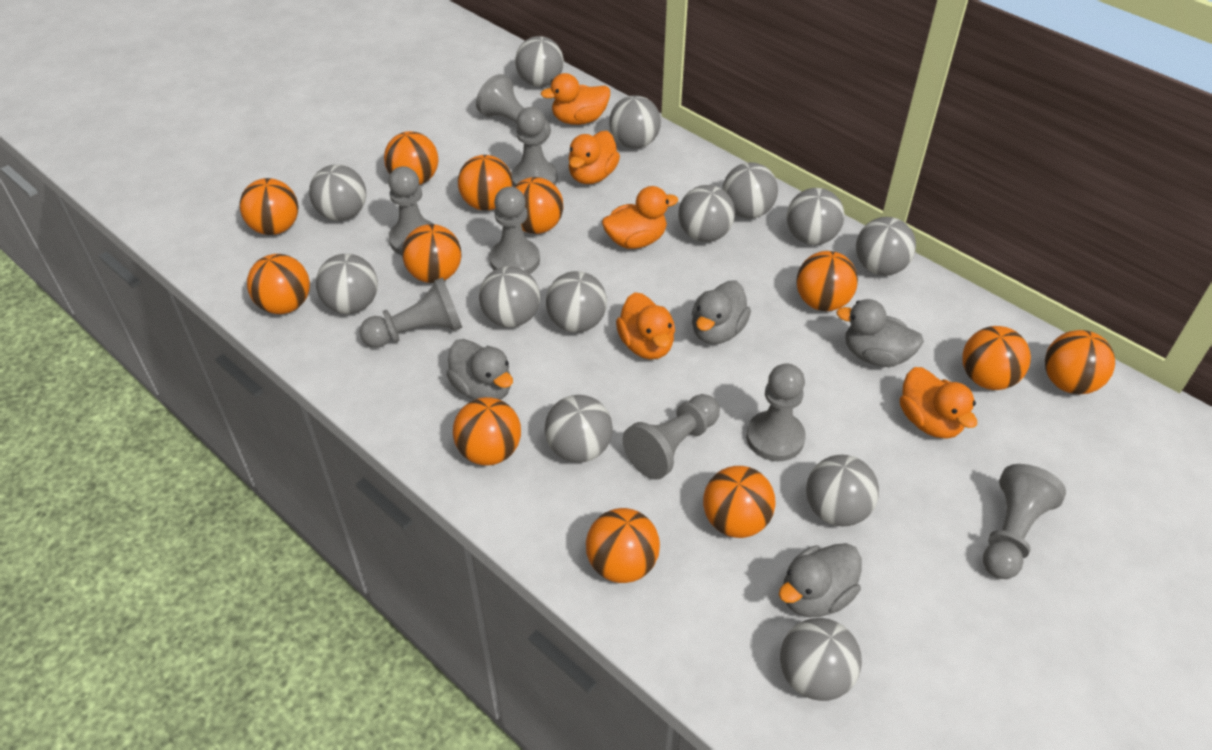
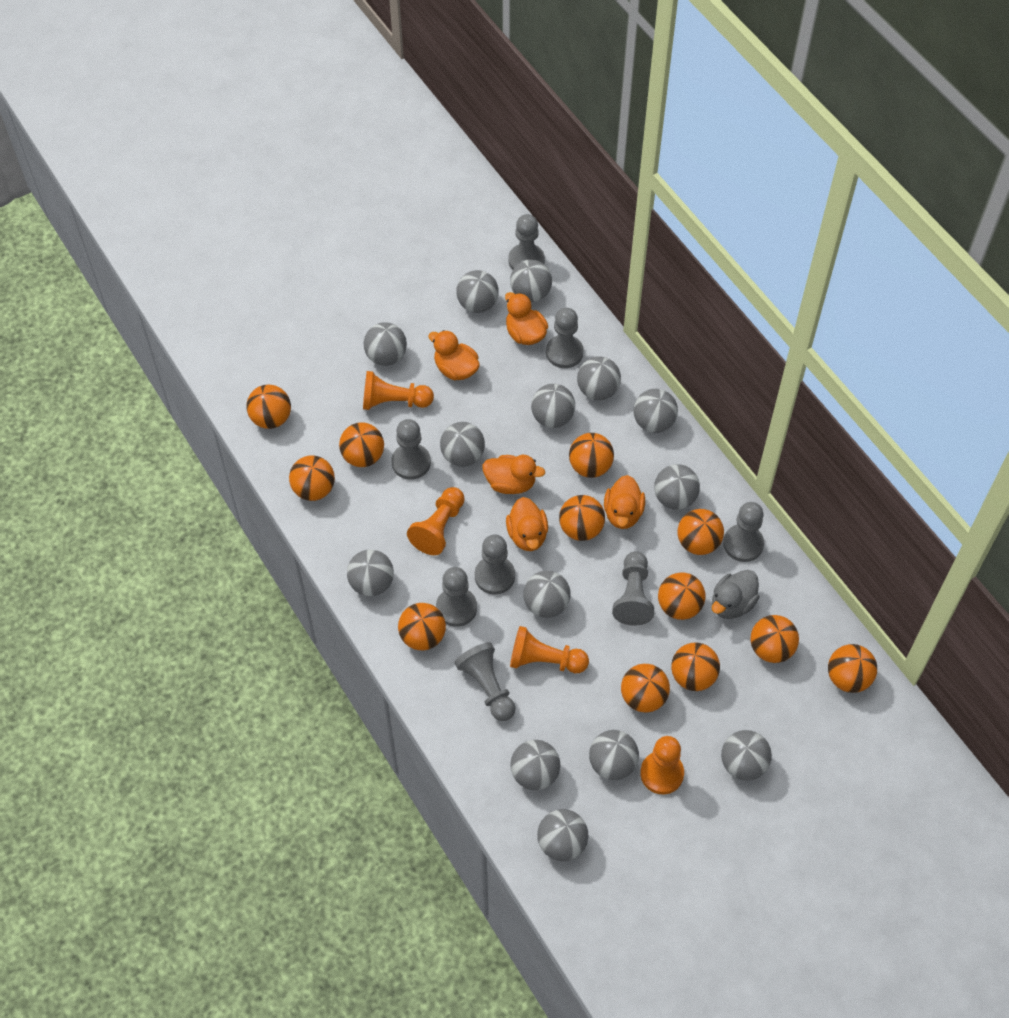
grey ball: 13 -> 14
grey duck: 4 -> 1
orange pawn: 0 -> 4

